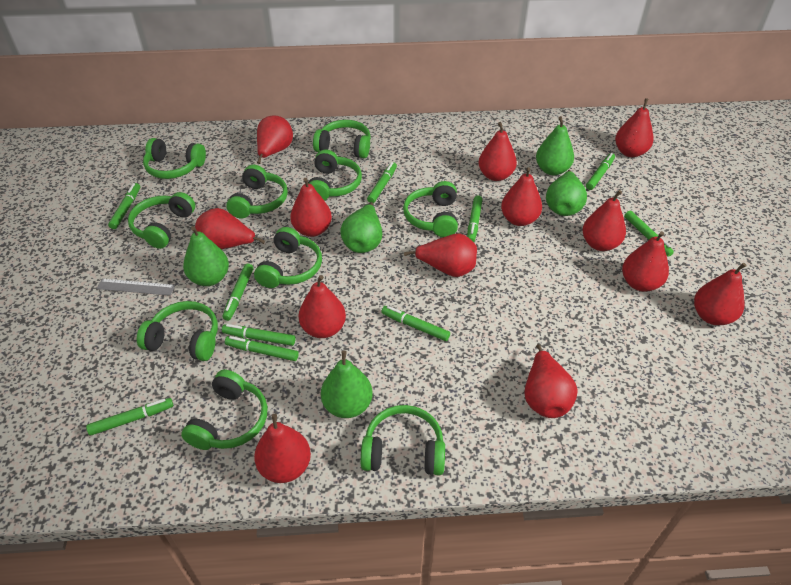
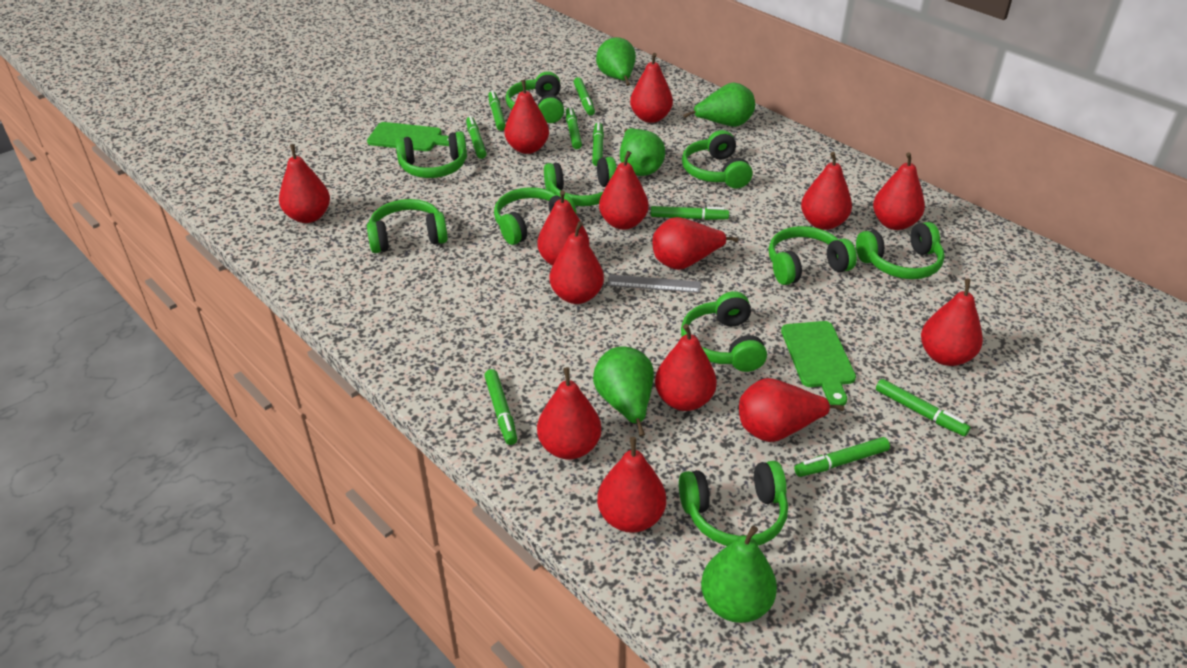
green cutting board: 0 -> 2
green marker: 10 -> 9
red pear: 13 -> 14

